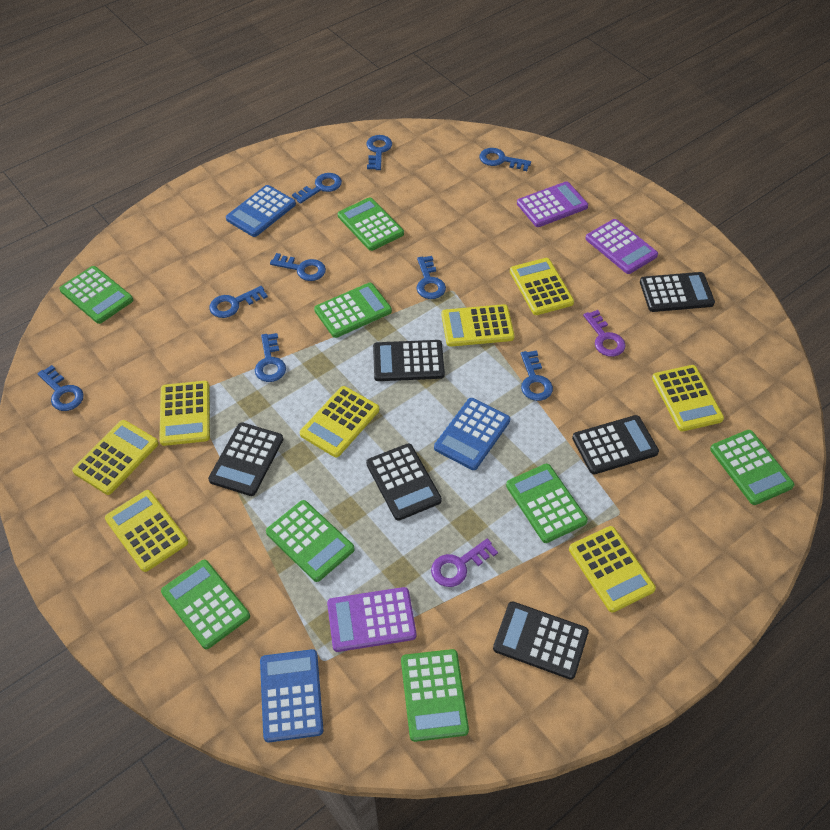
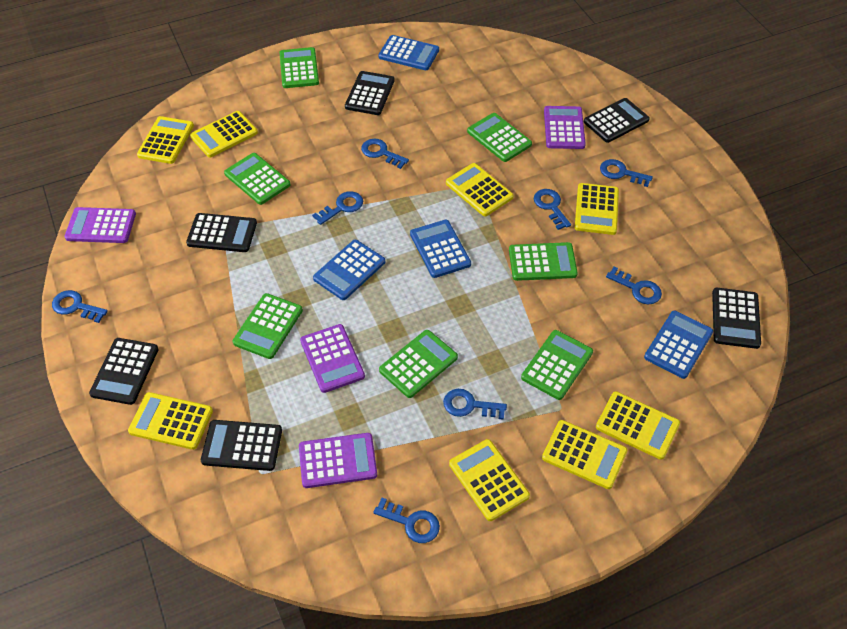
blue calculator: 3 -> 4
blue key: 9 -> 8
green calculator: 8 -> 7
purple calculator: 3 -> 4
purple key: 2 -> 0

